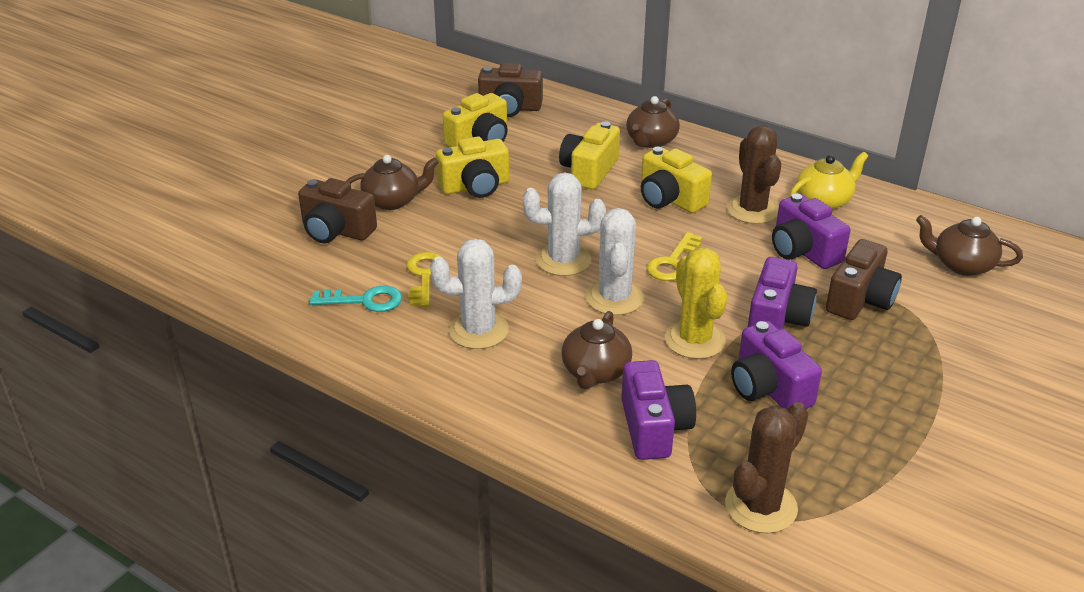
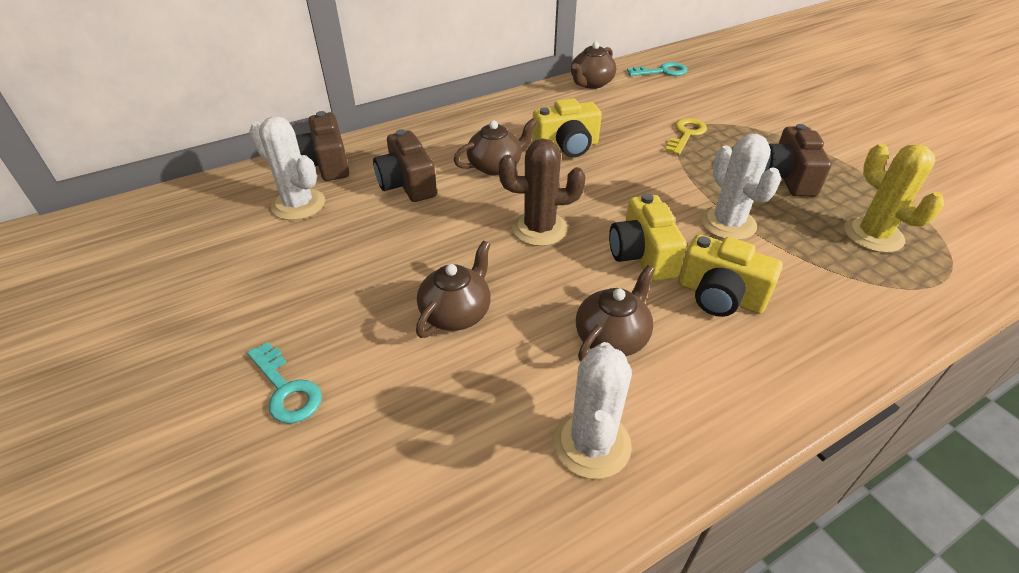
brown cactus: 2 -> 1
purple camera: 4 -> 0
turquoise key: 1 -> 2
yellow camera: 4 -> 3
yellow key: 2 -> 1
yellow teapot: 1 -> 0

